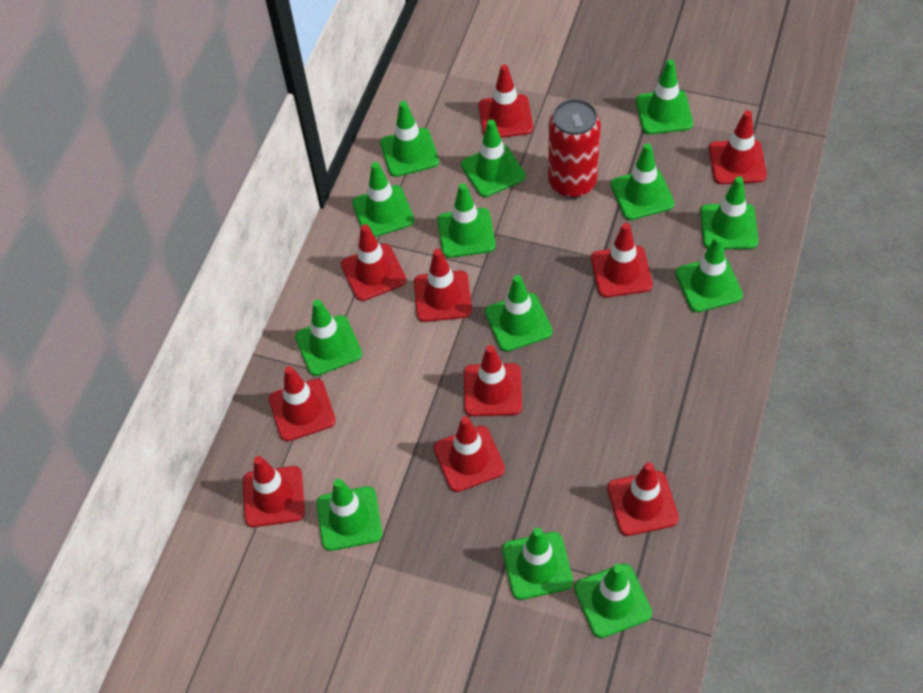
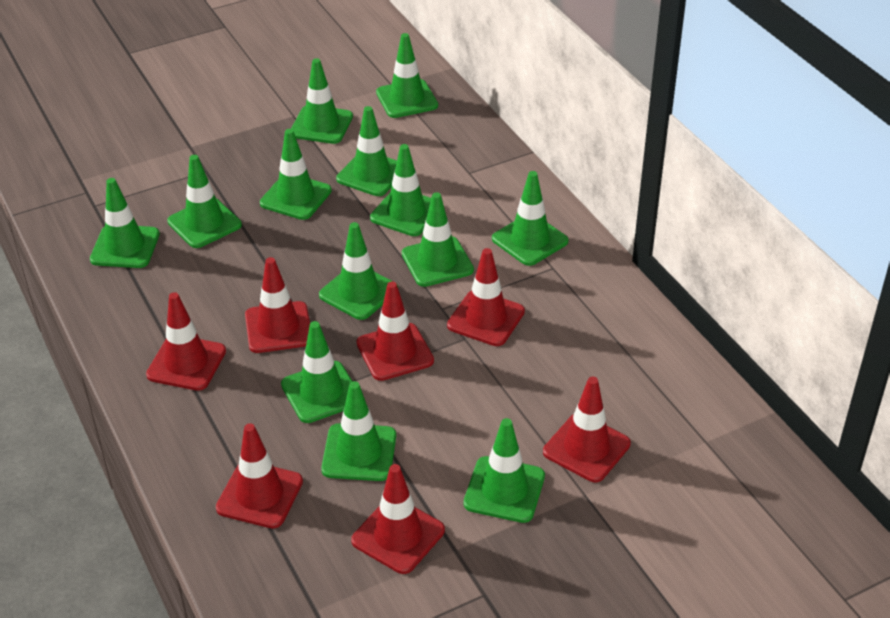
red can: 1 -> 0
red traffic cone: 10 -> 7

